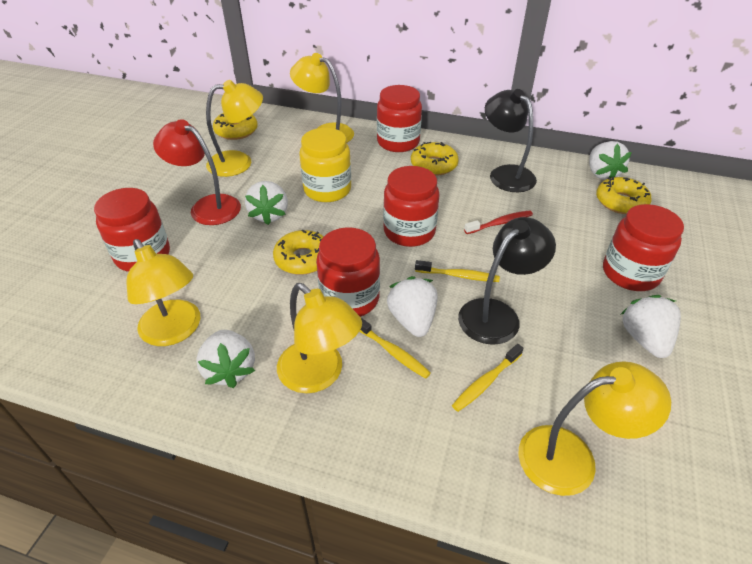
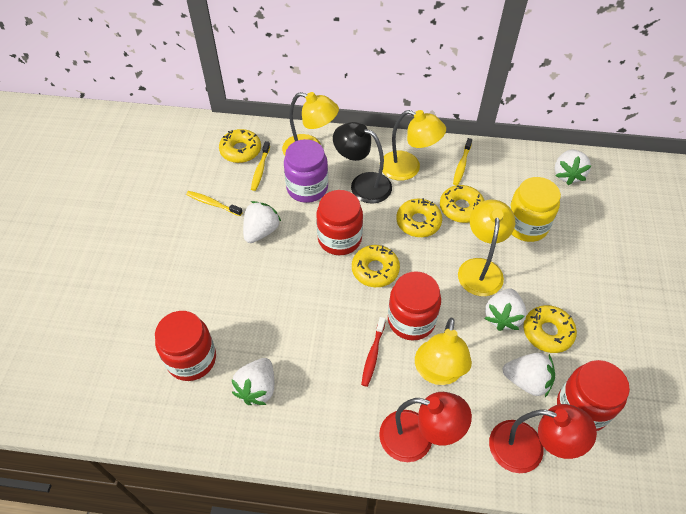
black lamp: 2 -> 1
purple jar: 0 -> 1
red jar: 5 -> 4
red lamp: 1 -> 2
yellow donut: 4 -> 5
yellow lamp: 5 -> 4

